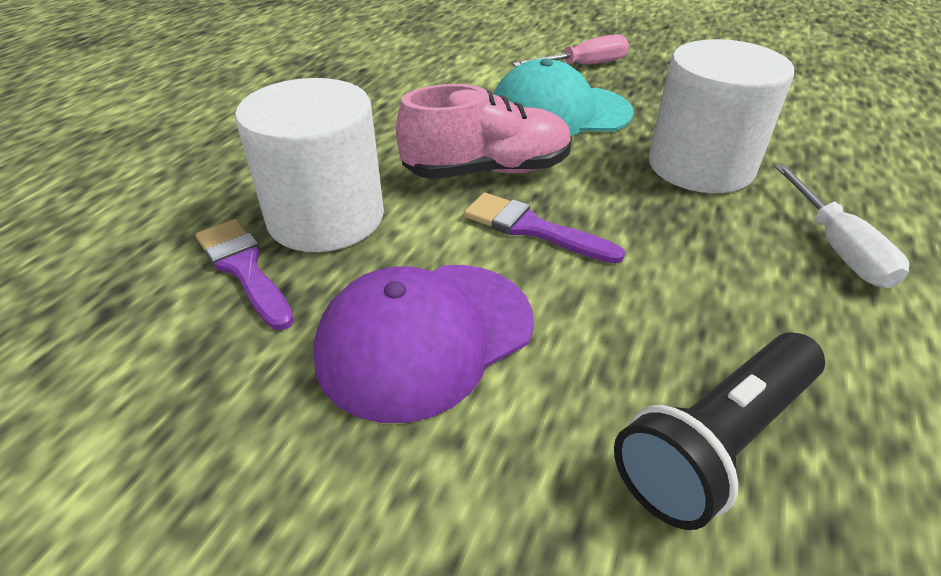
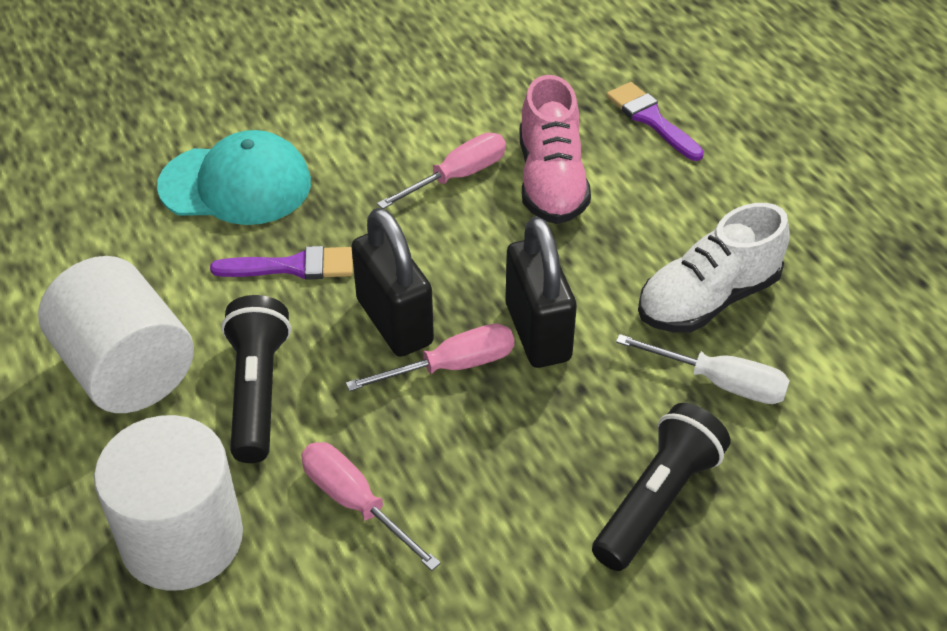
black flashlight: 1 -> 2
black padlock: 0 -> 2
pink screwdriver: 1 -> 3
purple cap: 1 -> 0
white shoe: 0 -> 1

